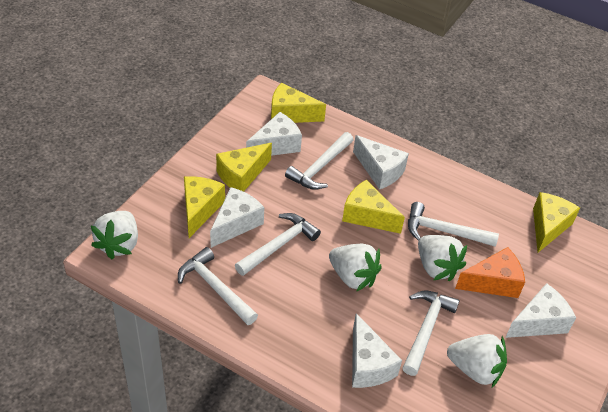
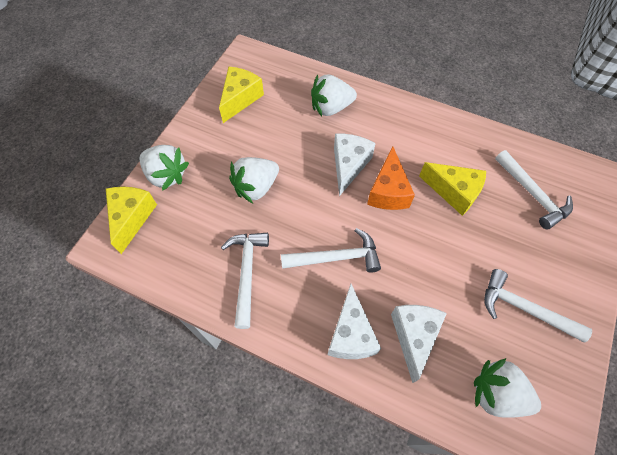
white cheese: 5 -> 3
white hammer: 5 -> 4
yellow cheese: 5 -> 3

